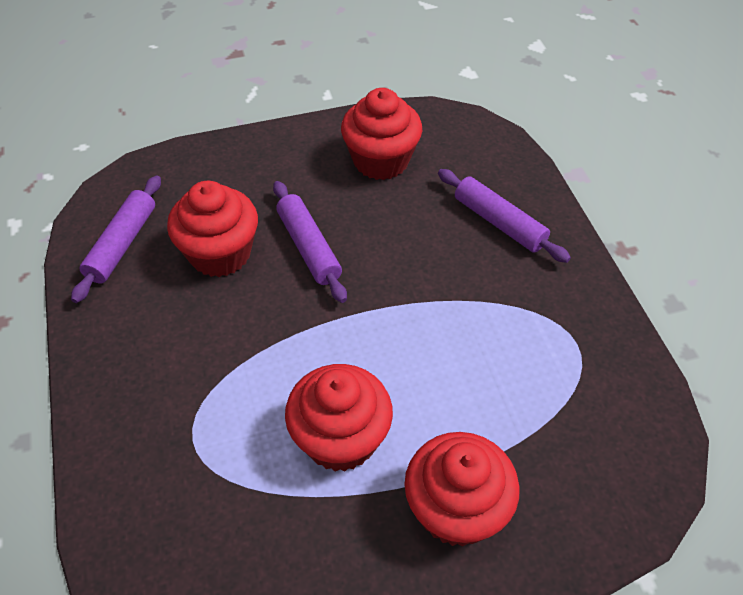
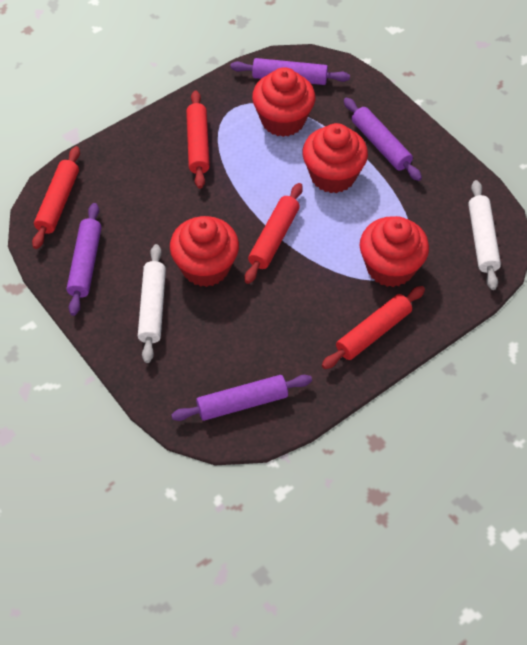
purple rolling pin: 3 -> 4
red rolling pin: 0 -> 4
white rolling pin: 0 -> 2

